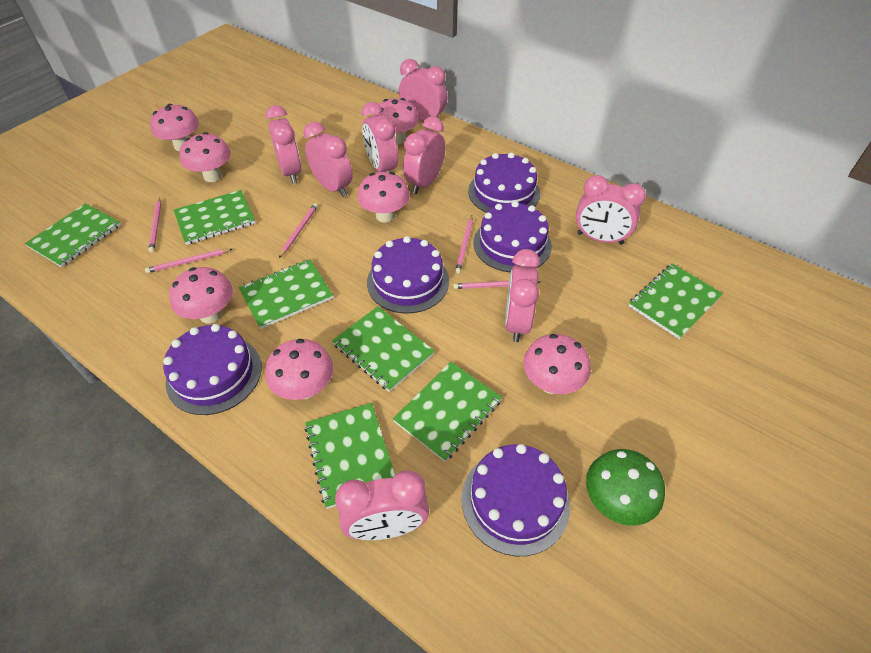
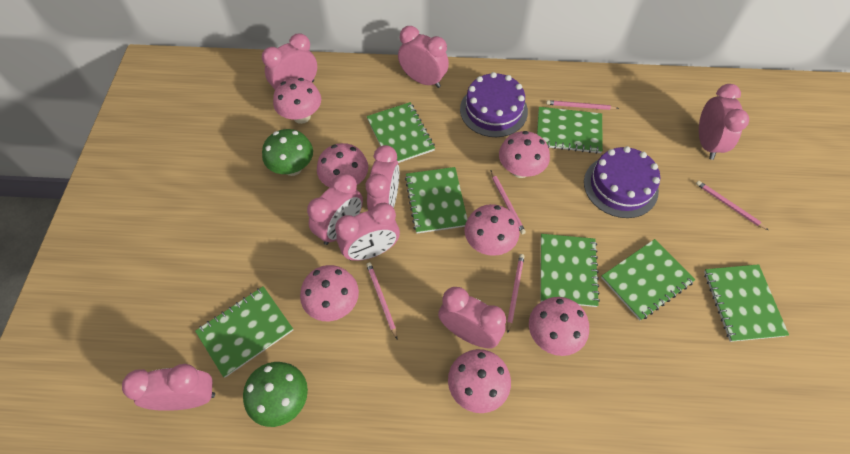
green mushroom: 1 -> 2
purple cake: 5 -> 2

